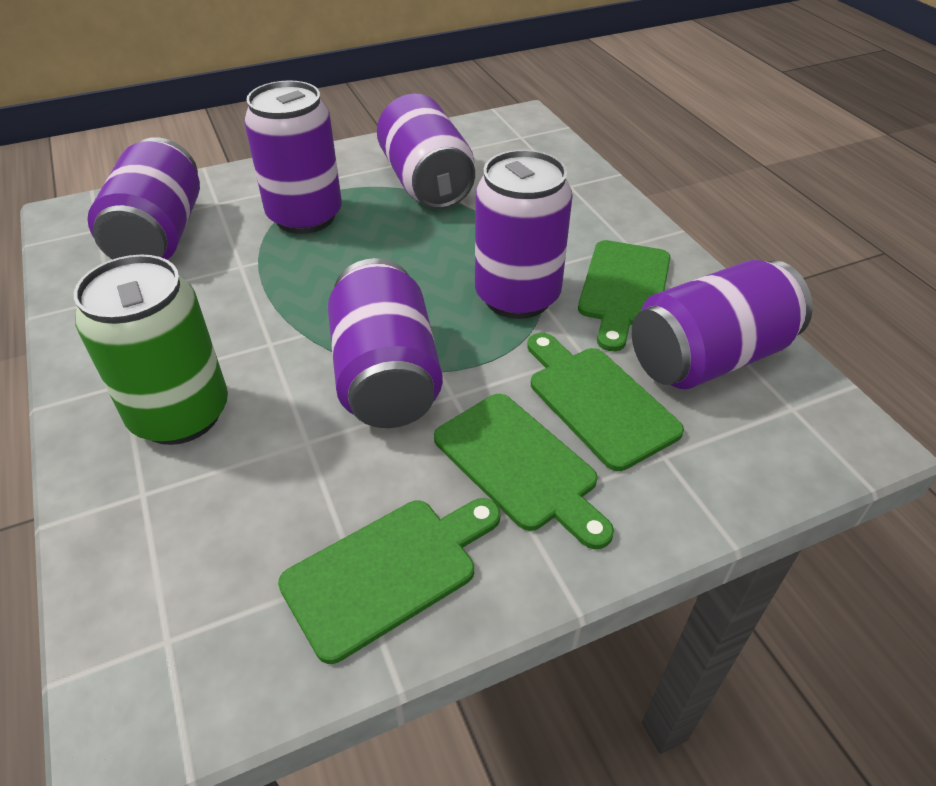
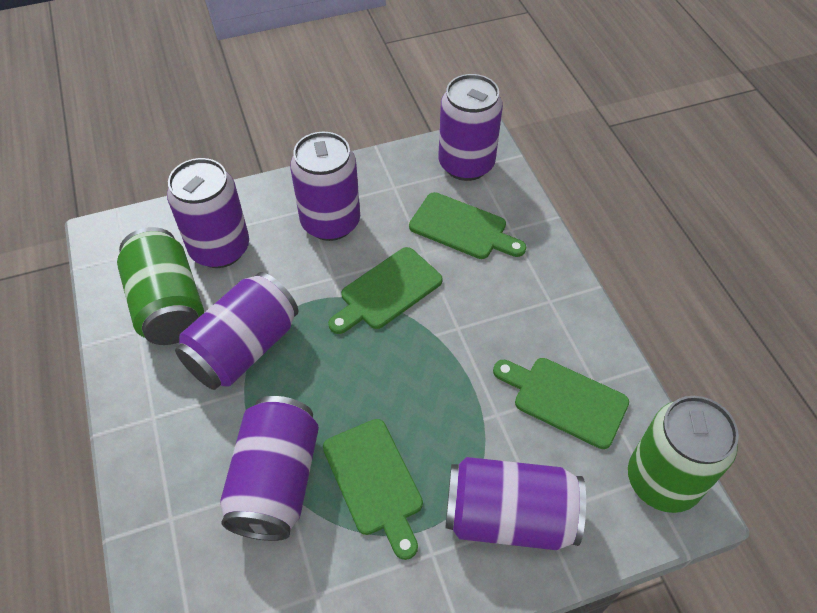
green can: 1 -> 2

